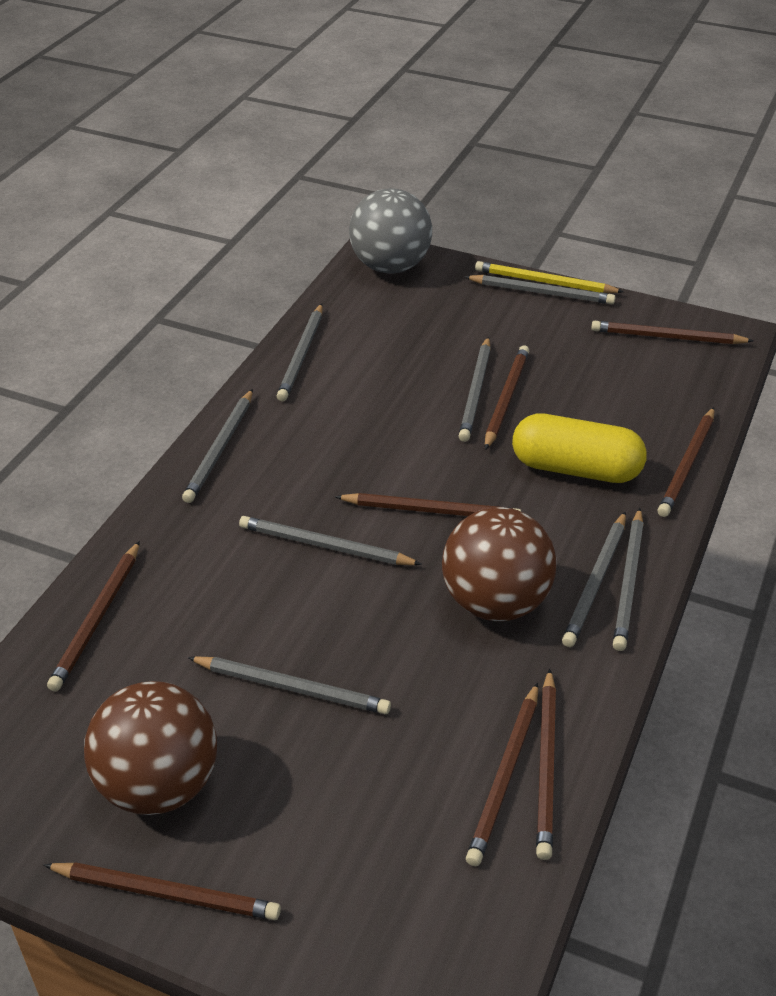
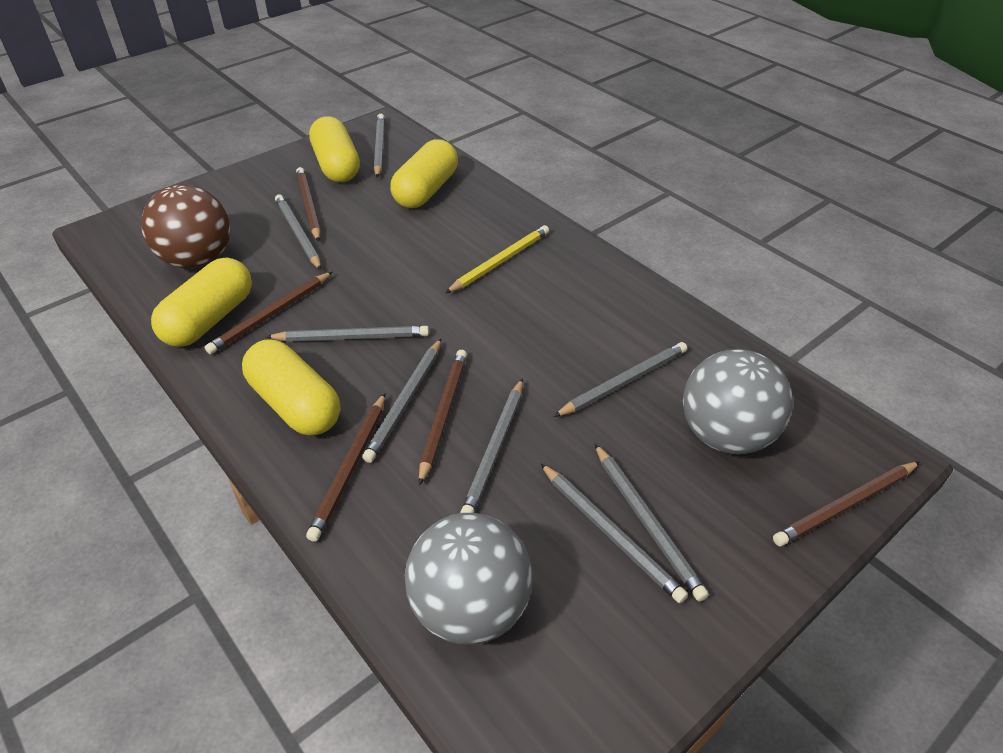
brown ball: 2 -> 1
brown pencil: 8 -> 5
grey ball: 1 -> 2
yellow capsule: 1 -> 4

